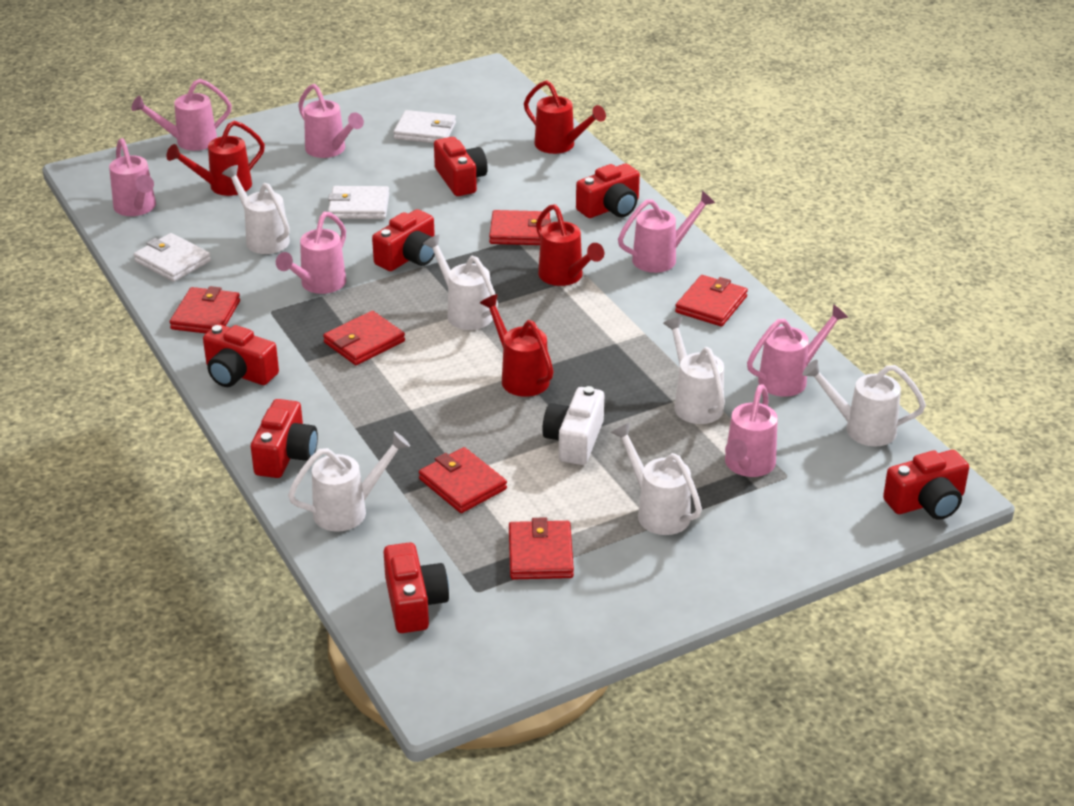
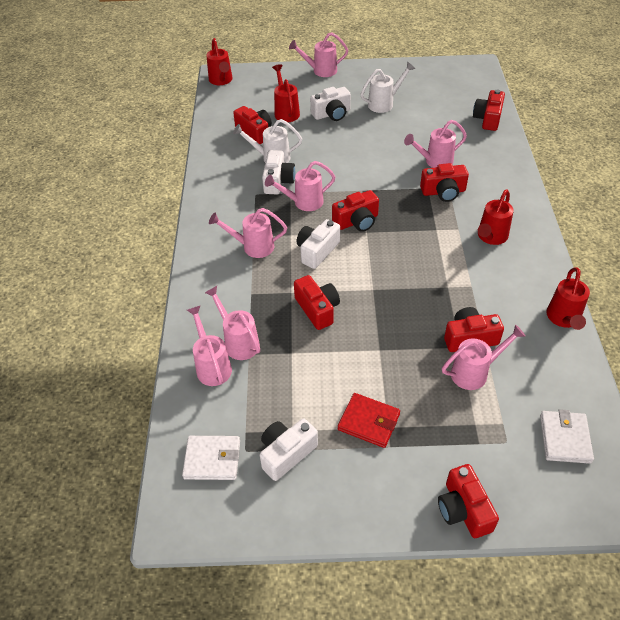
red wallet: 6 -> 1
white camera: 1 -> 4
white wallet: 3 -> 2
white watering can: 6 -> 2

